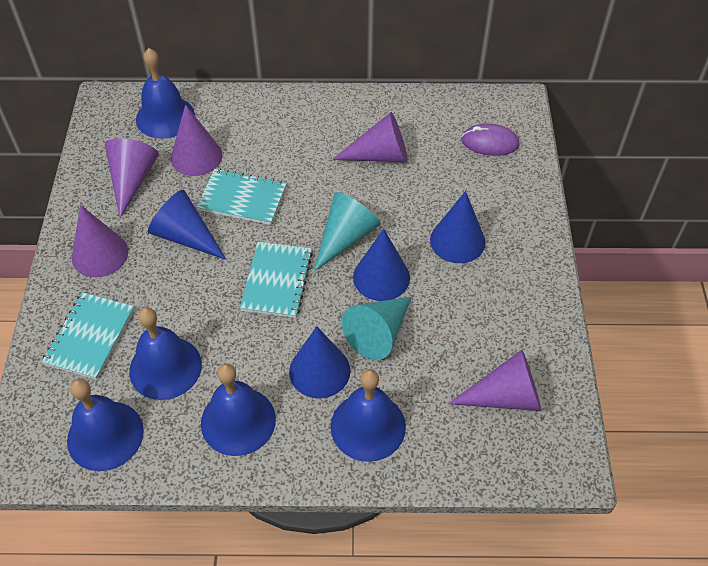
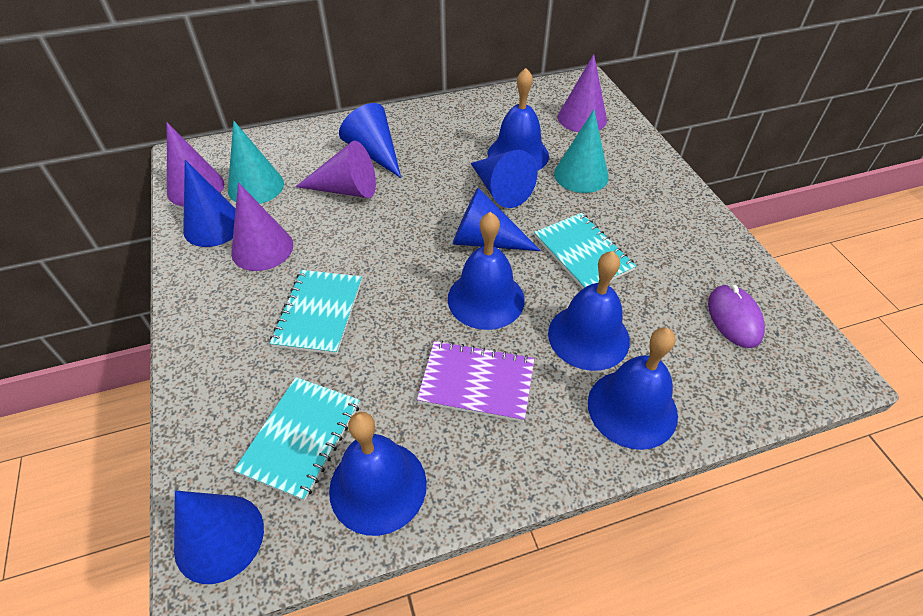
blue cone: 4 -> 5
purple cone: 5 -> 4
purple notebook: 0 -> 1

